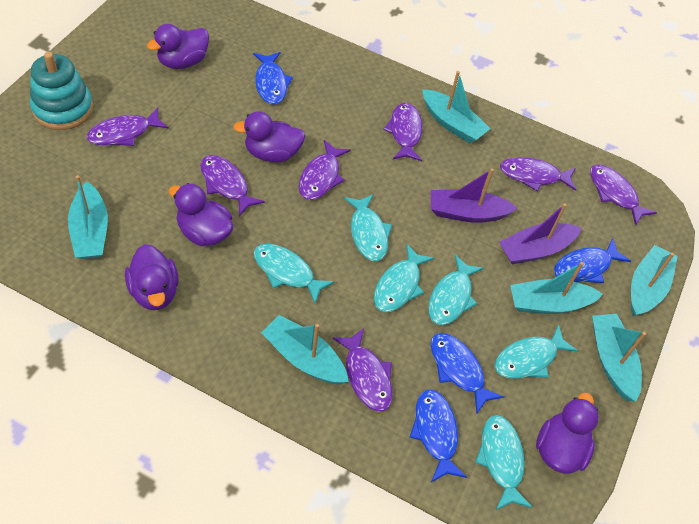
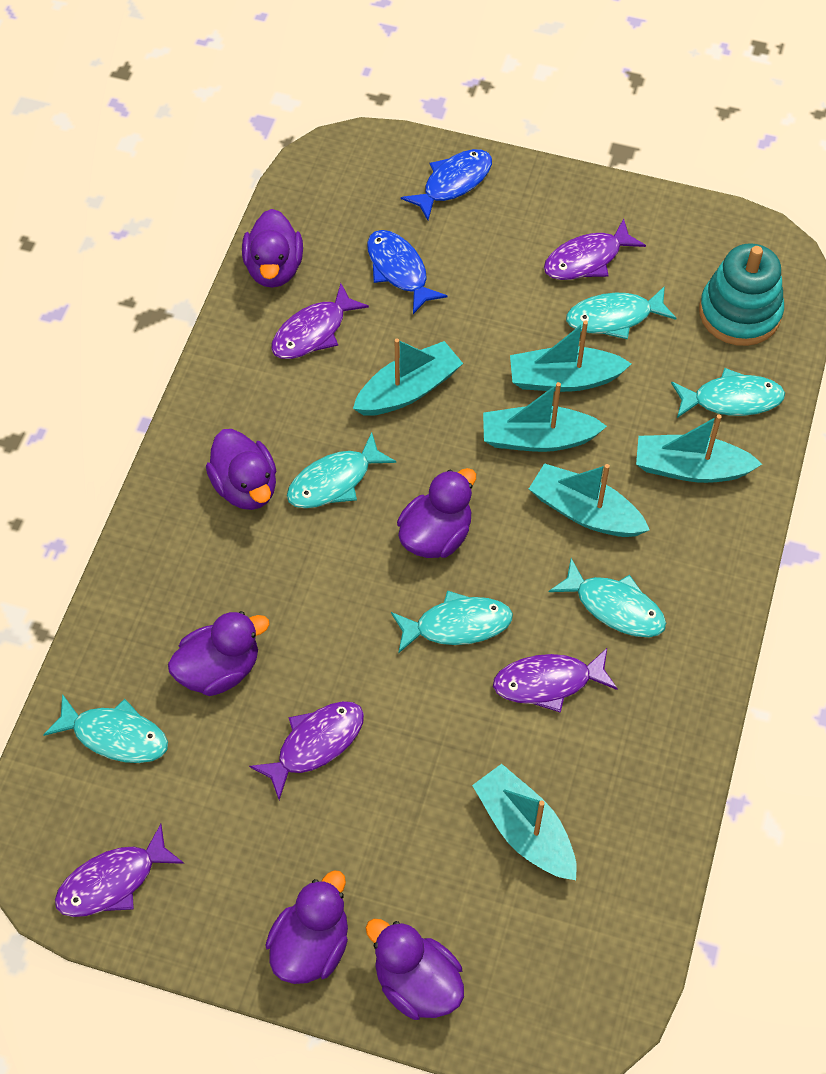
blue fish: 4 -> 2
purple boat: 2 -> 0
purple duck: 5 -> 6
purple fish: 7 -> 5

